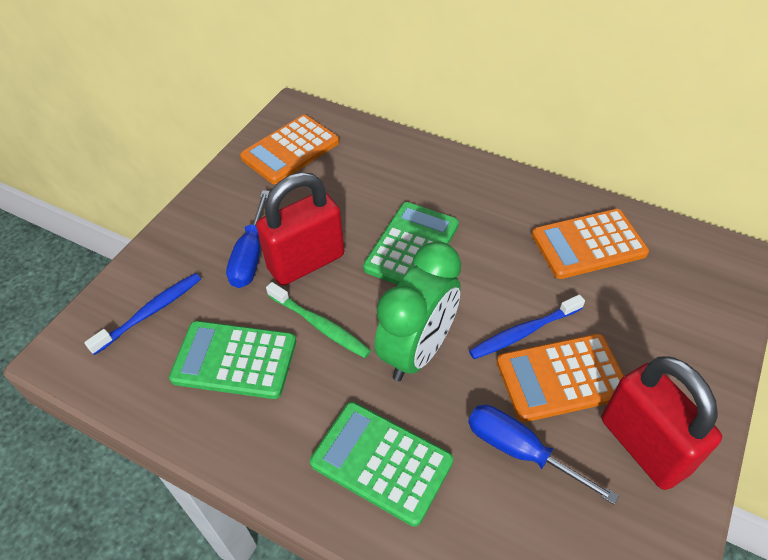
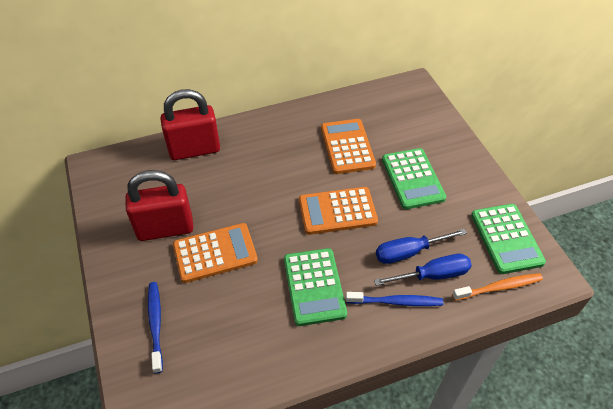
green clock: 1 -> 0
green toothbrush: 1 -> 0
orange toothbrush: 0 -> 1

